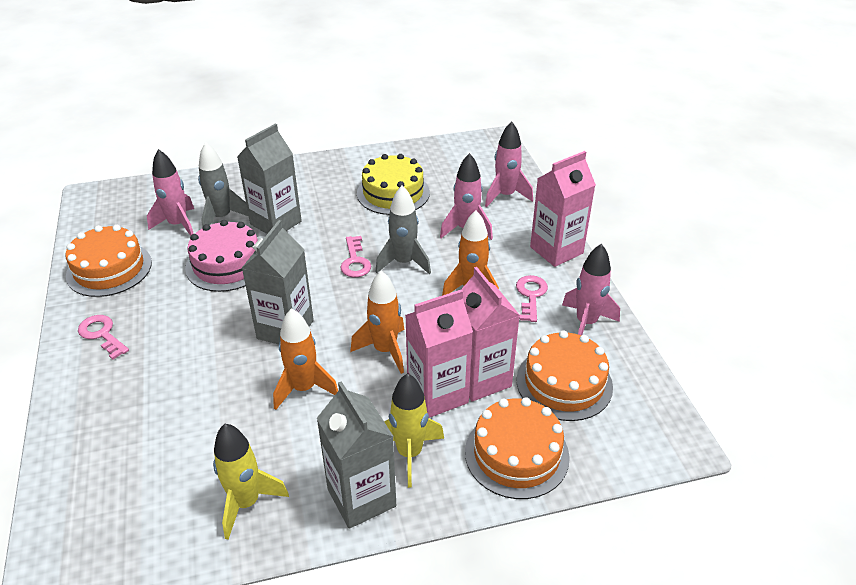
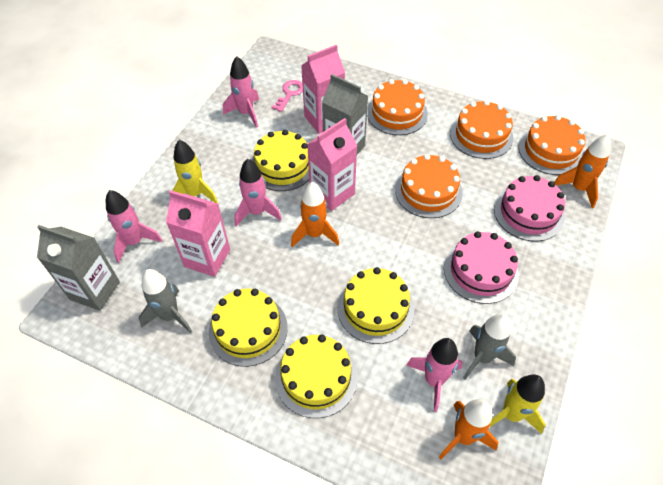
grey carton: 3 -> 2
orange cake: 3 -> 4
pink cake: 1 -> 2
pink key: 3 -> 1
yellow cake: 1 -> 4

